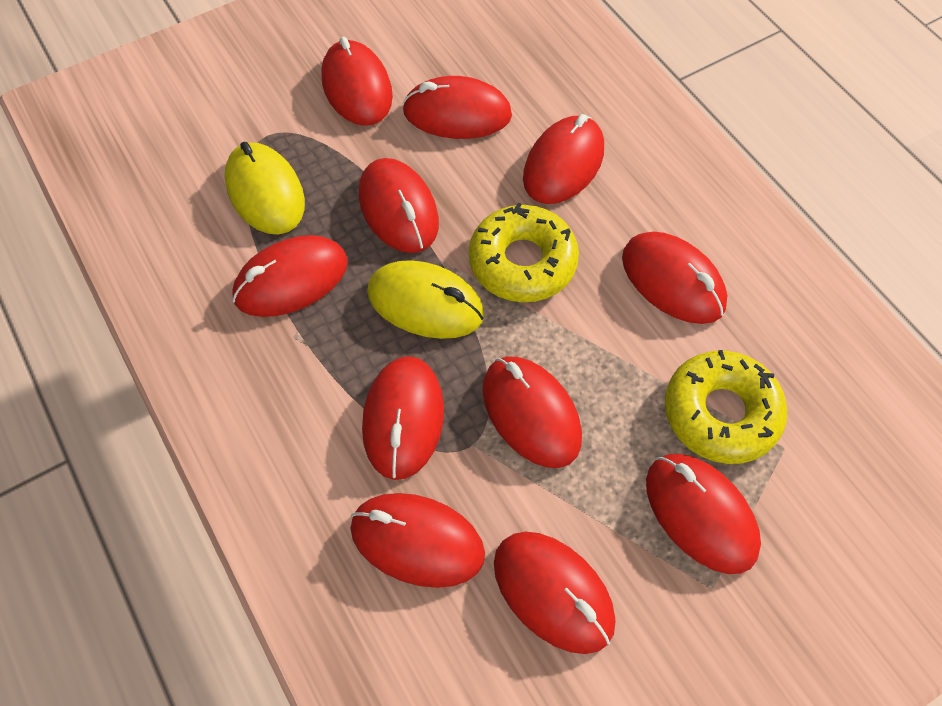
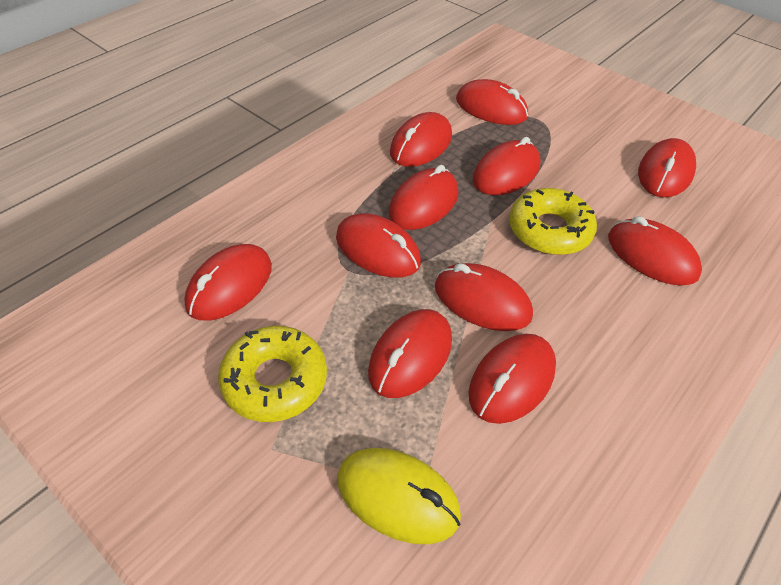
yellow mouse: 2 -> 1

